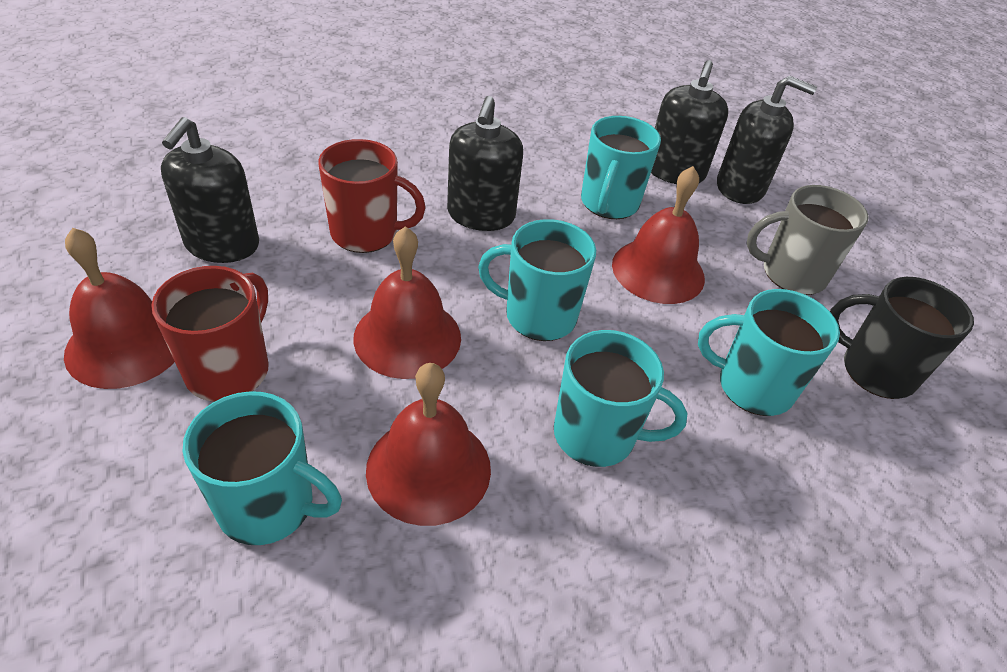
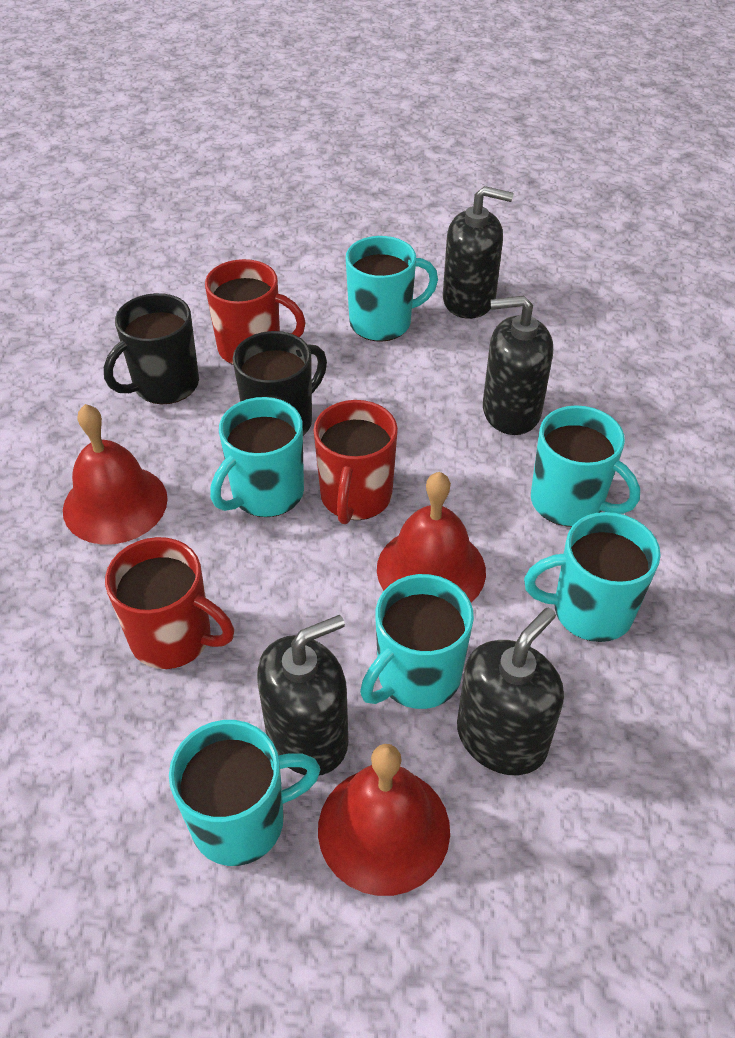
black mug: 1 -> 2
grey mug: 1 -> 0
red bell: 4 -> 3
red mug: 2 -> 3
turquoise mug: 5 -> 6

